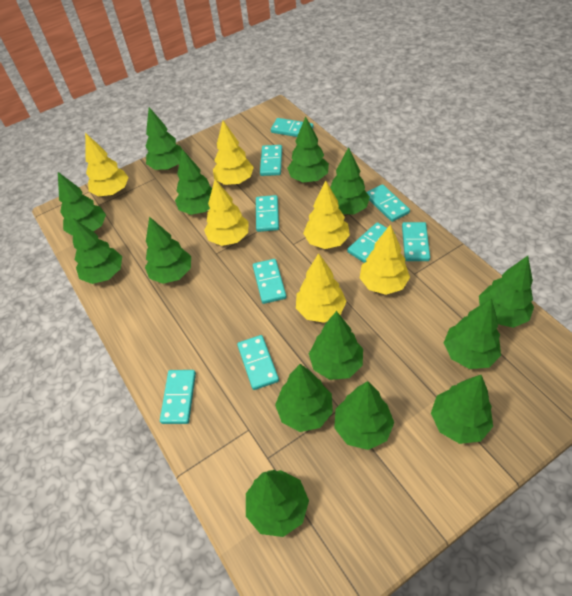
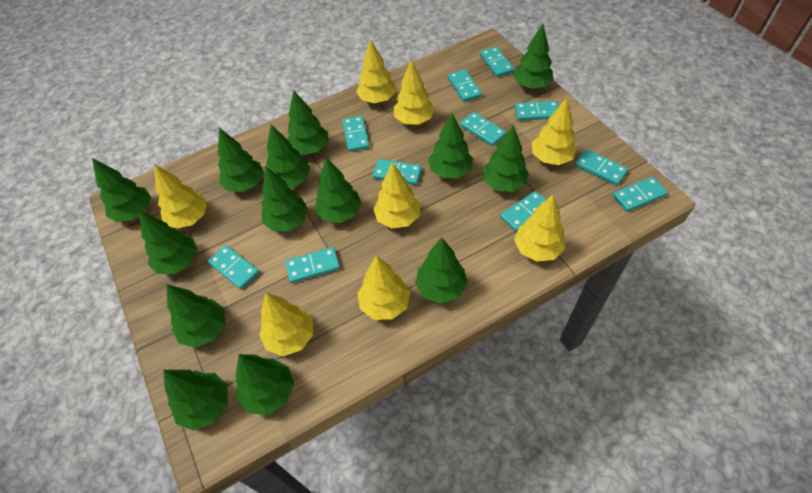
turquoise domino: 9 -> 11
yellow tree: 6 -> 8

